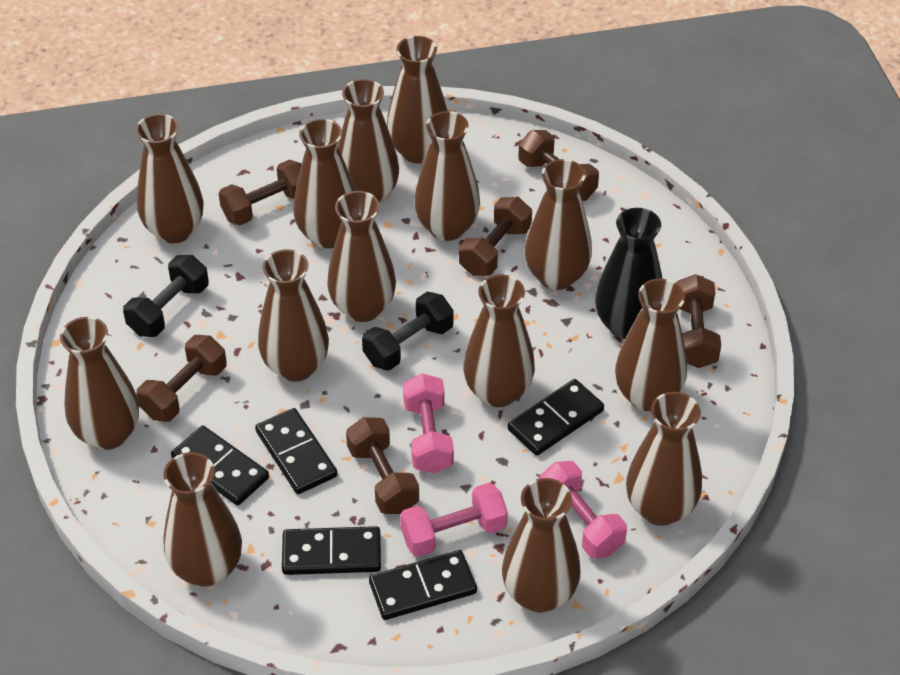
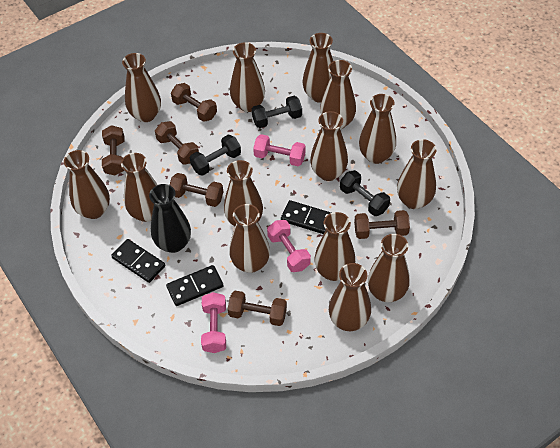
black domino: 5 -> 3
black dumbbell: 2 -> 3

